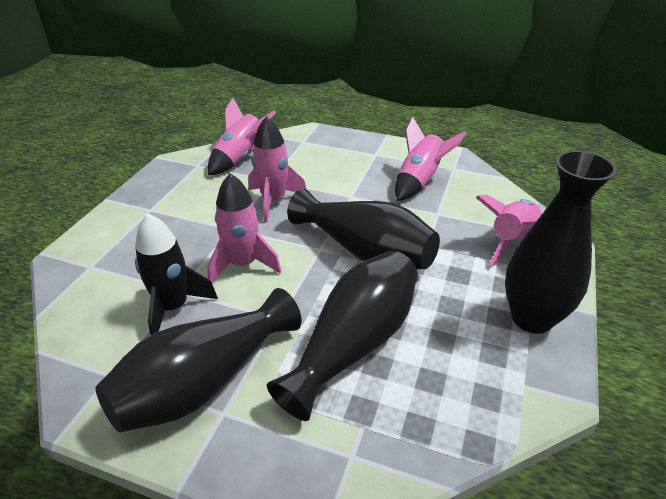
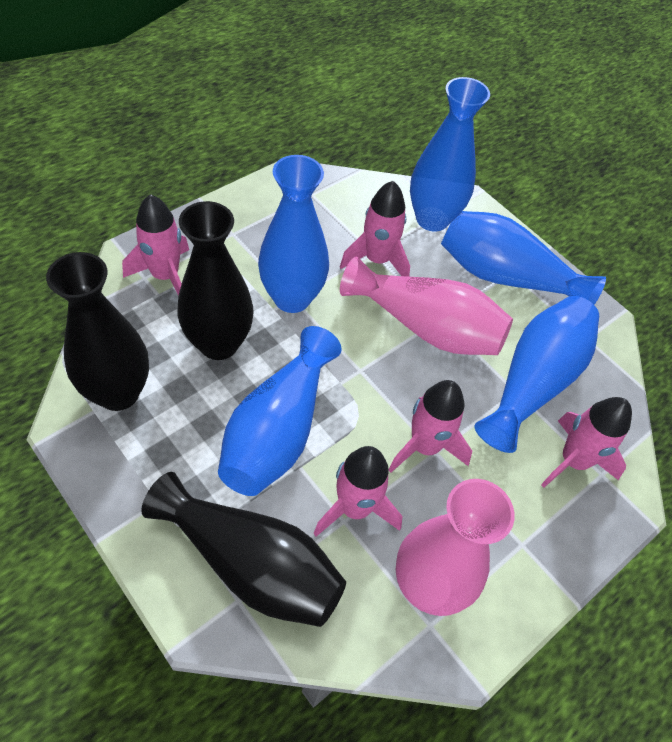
black rocket: 1 -> 0
black vase: 4 -> 3
blue vase: 0 -> 5
pink vase: 0 -> 2

